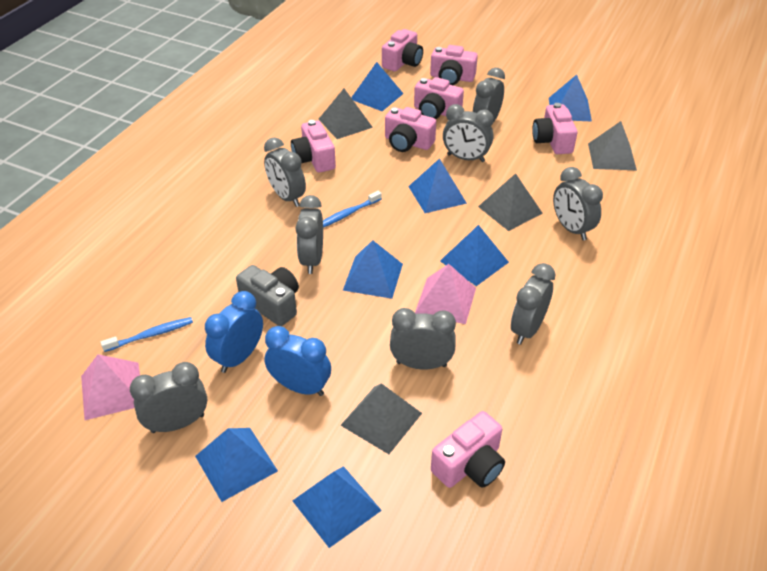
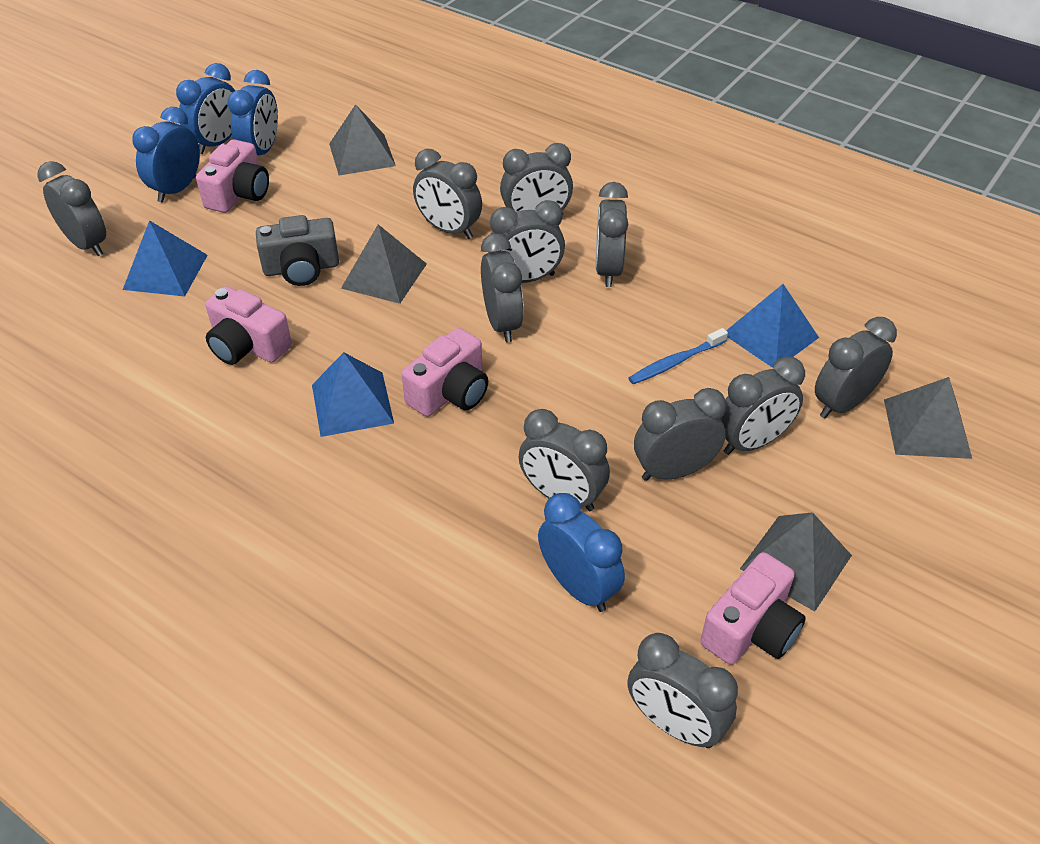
blue clock: 2 -> 4
blue pyramid: 7 -> 3
blue toothbrush: 2 -> 1
grey clock: 8 -> 11
pink camera: 7 -> 4
pink pyramid: 2 -> 0

